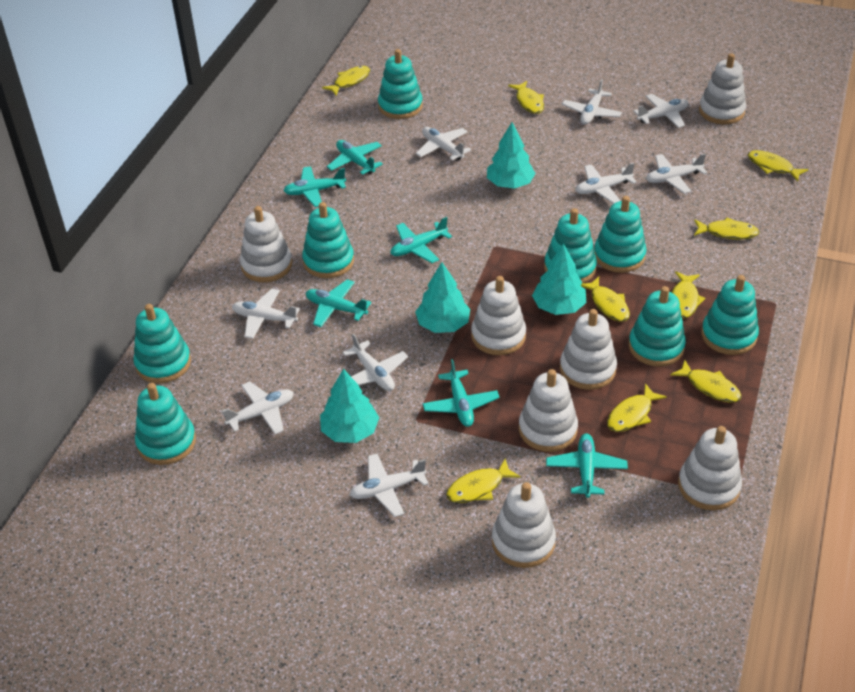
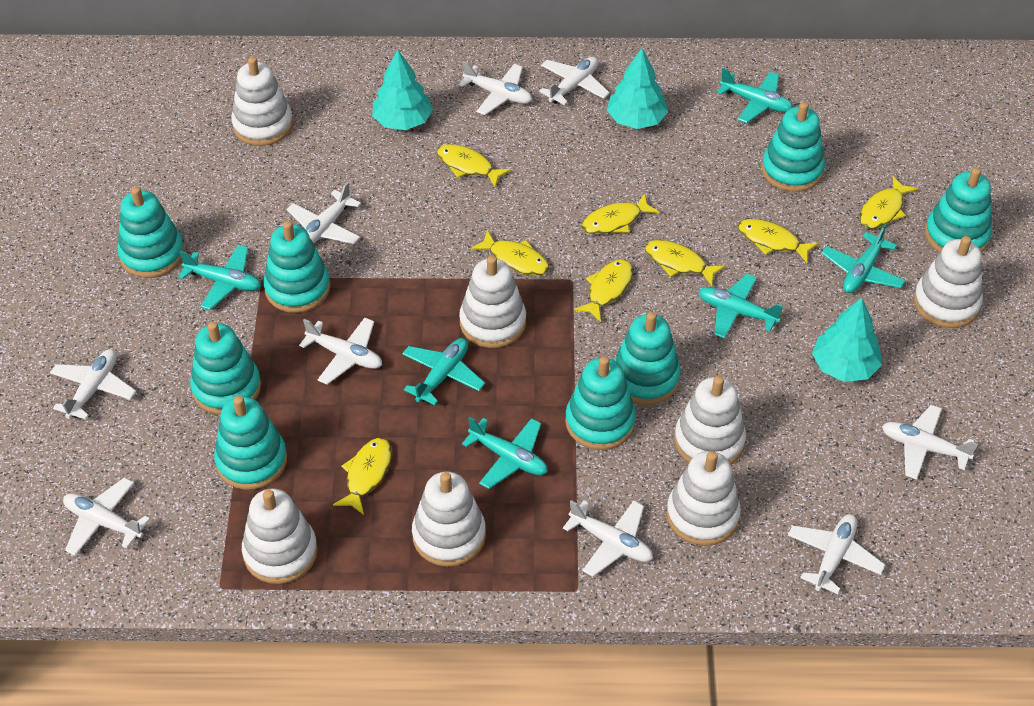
turquoise tree: 4 -> 3
yellow fish: 9 -> 8

